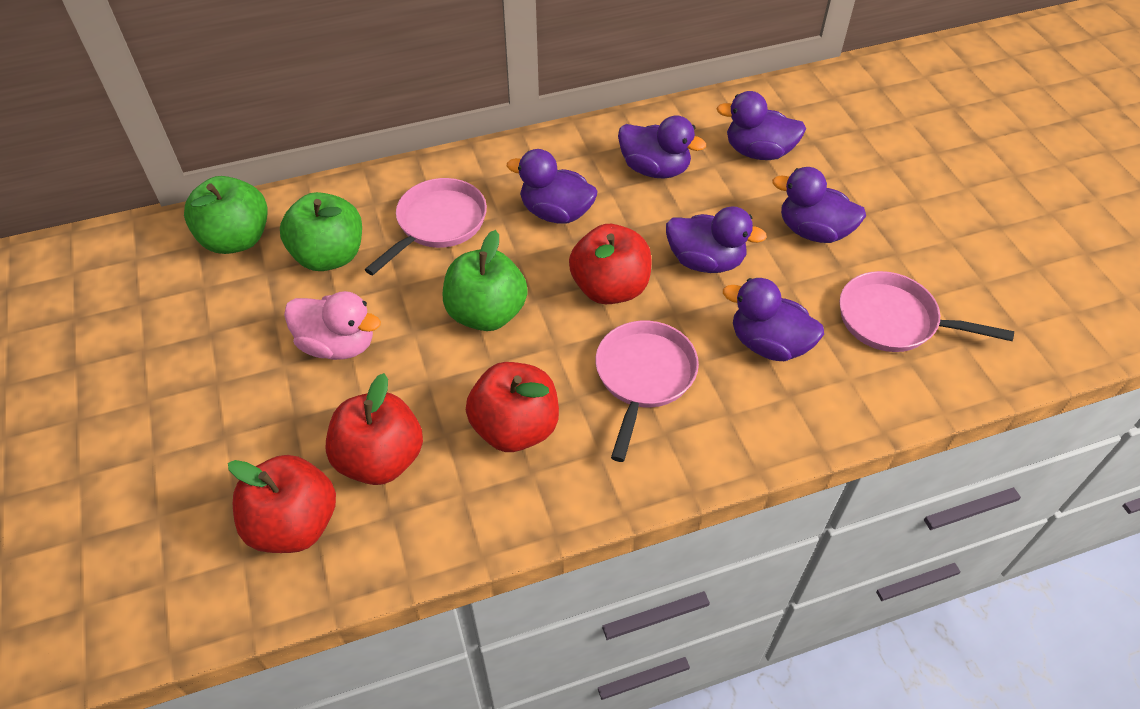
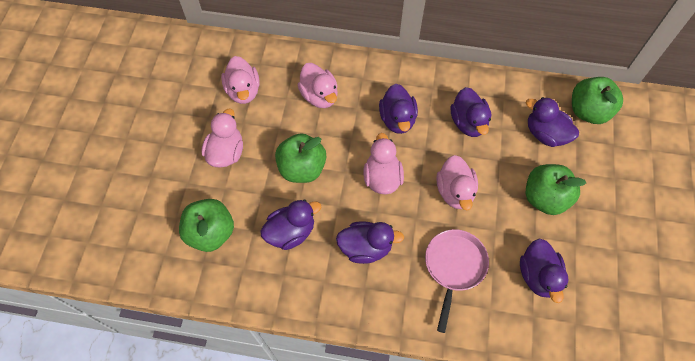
green apple: 3 -> 4
pink duck: 1 -> 5
pink pan: 3 -> 1
red apple: 4 -> 0

